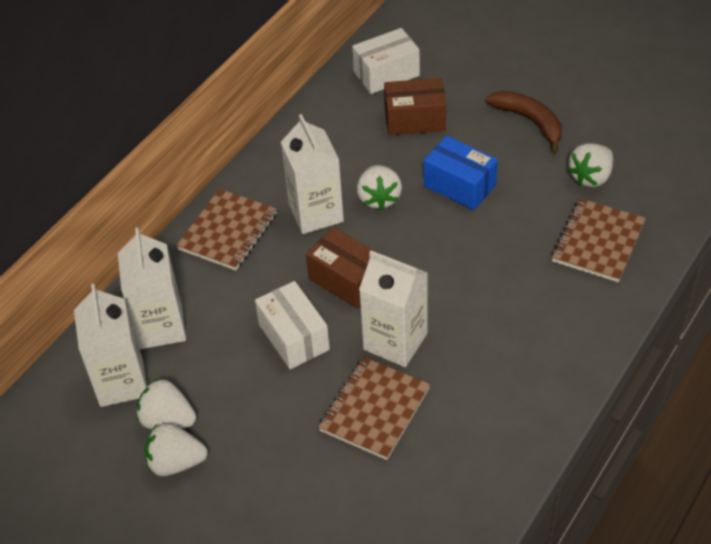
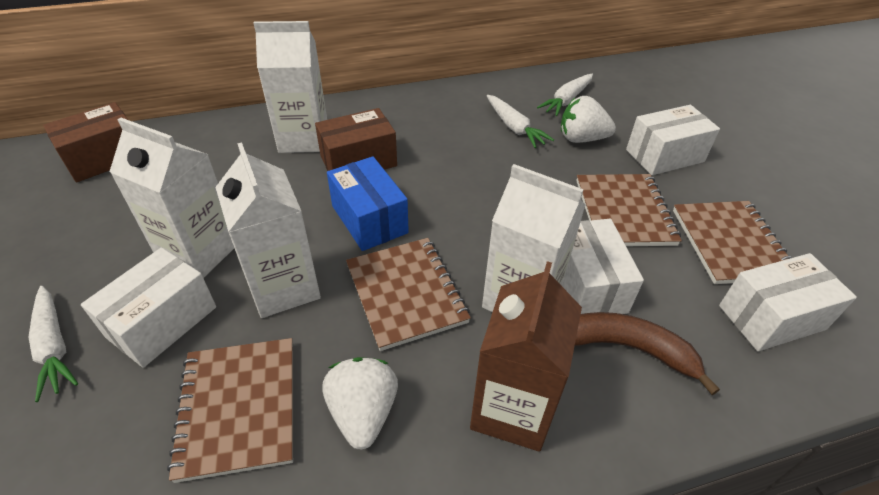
brown carton: 0 -> 1
brown notebook: 3 -> 4
white box: 2 -> 4
white carrot: 0 -> 3
white strawberry: 4 -> 2

